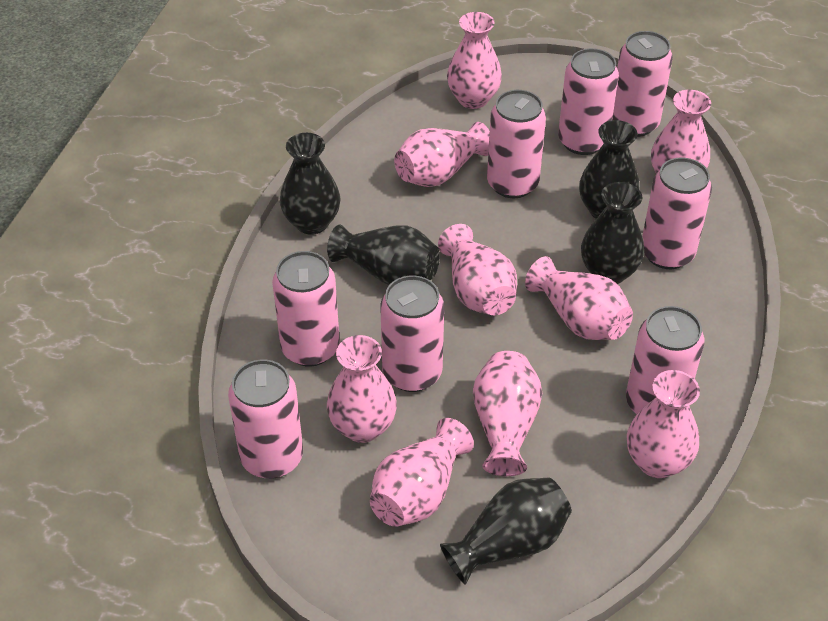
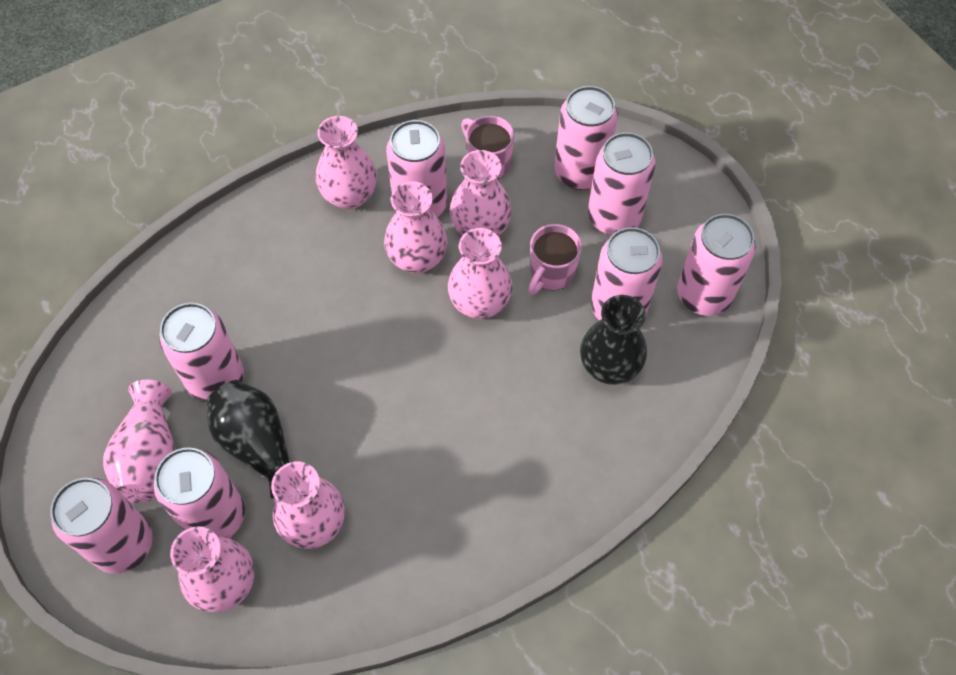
black vase: 5 -> 2
pink mug: 0 -> 2
pink vase: 9 -> 7

